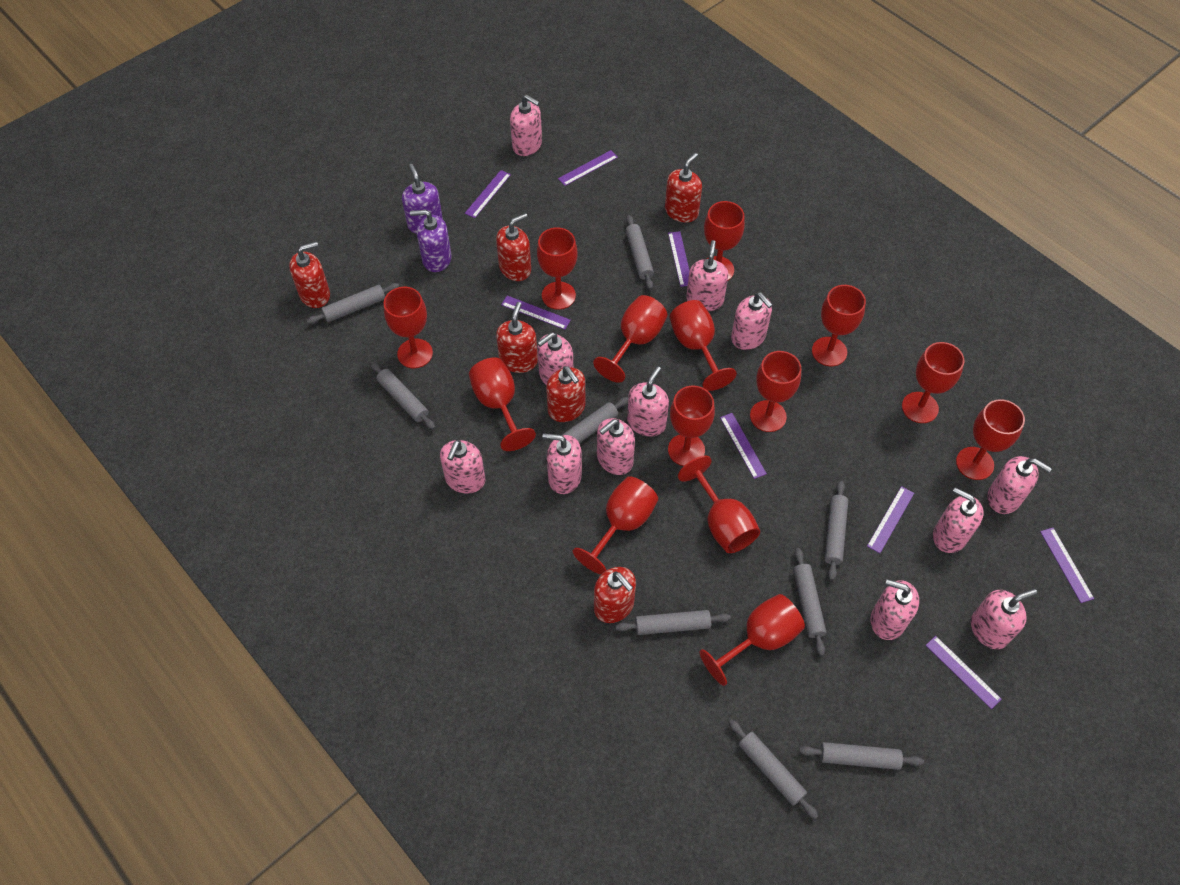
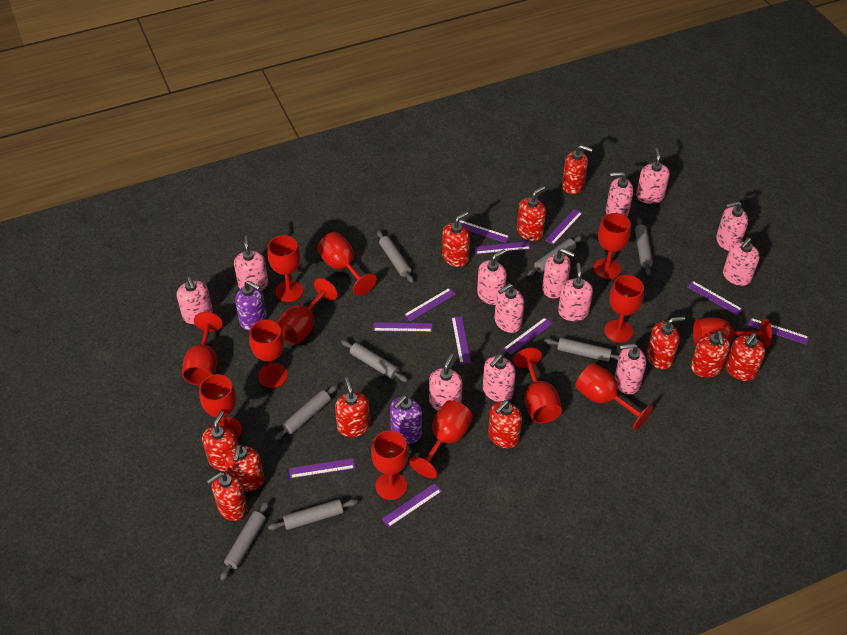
grey rolling pin: 9 -> 8
pink soap dispenser: 12 -> 13
purple ruler: 8 -> 11
red goblet: 14 -> 13
red soap dispenser: 6 -> 11

